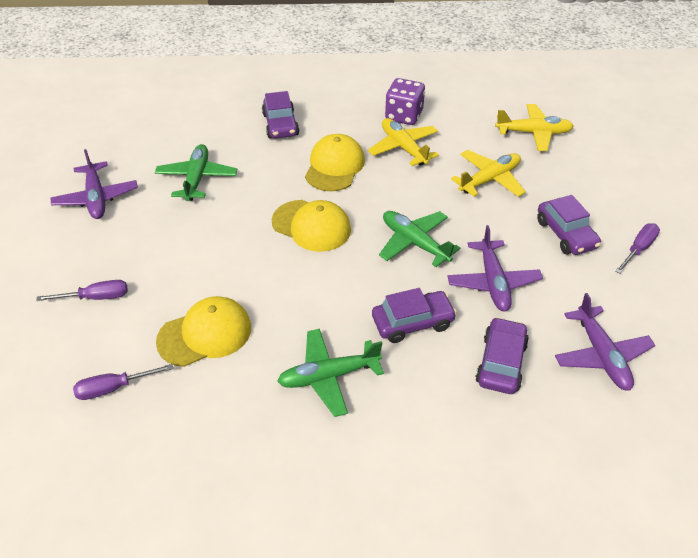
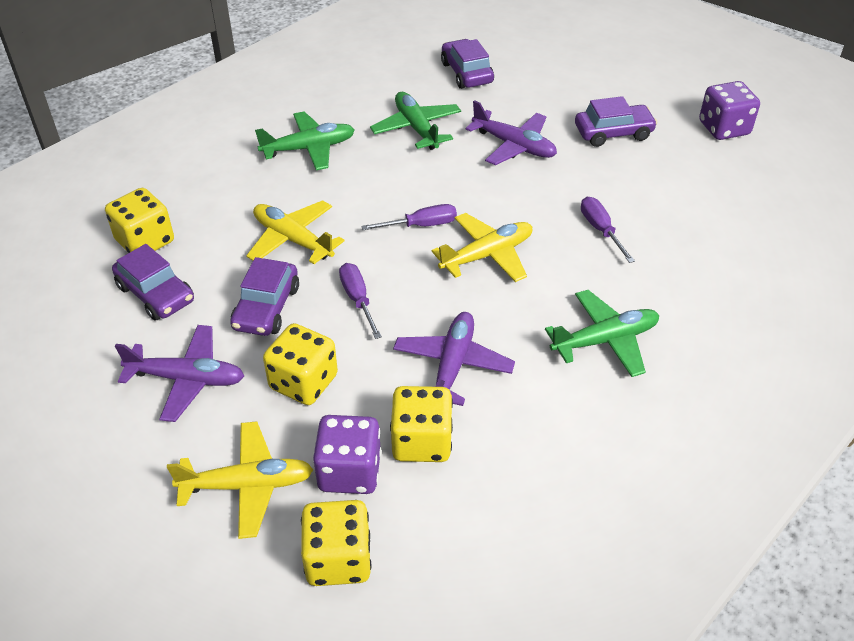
purple dice: 1 -> 2
yellow cap: 3 -> 0
yellow dice: 0 -> 4

